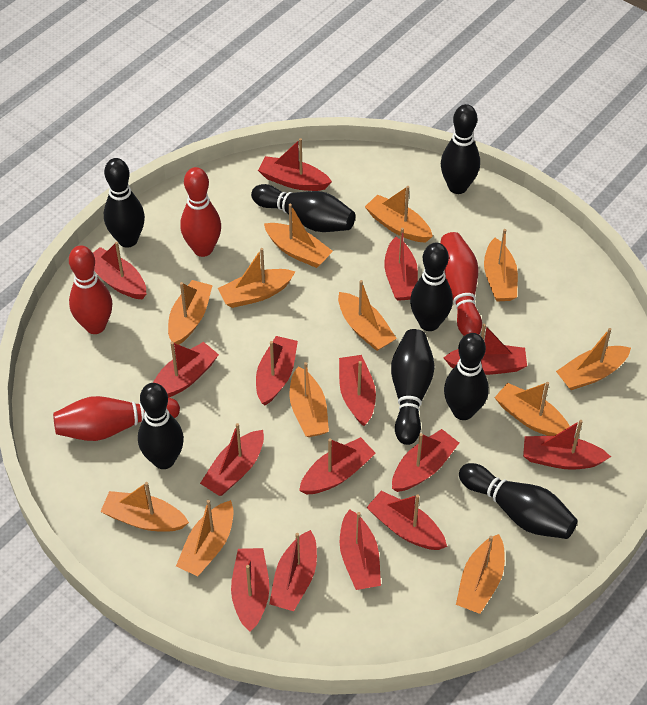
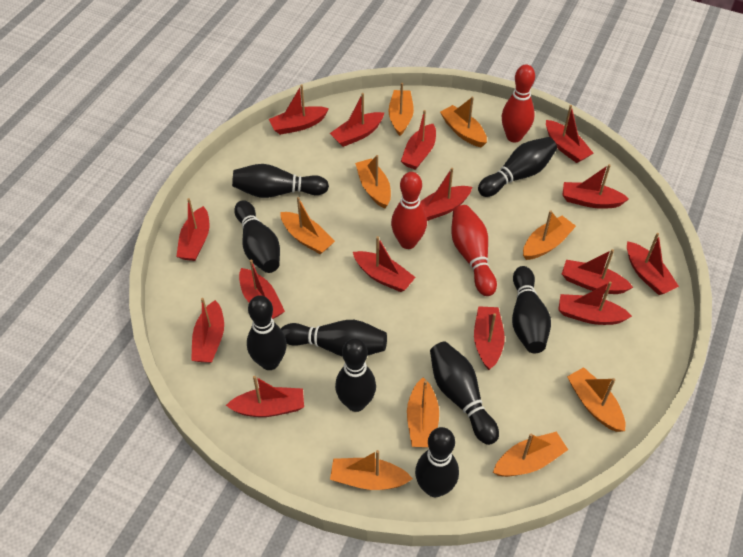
black bowling pin: 8 -> 9
orange boat: 12 -> 9
red bowling pin: 4 -> 3

